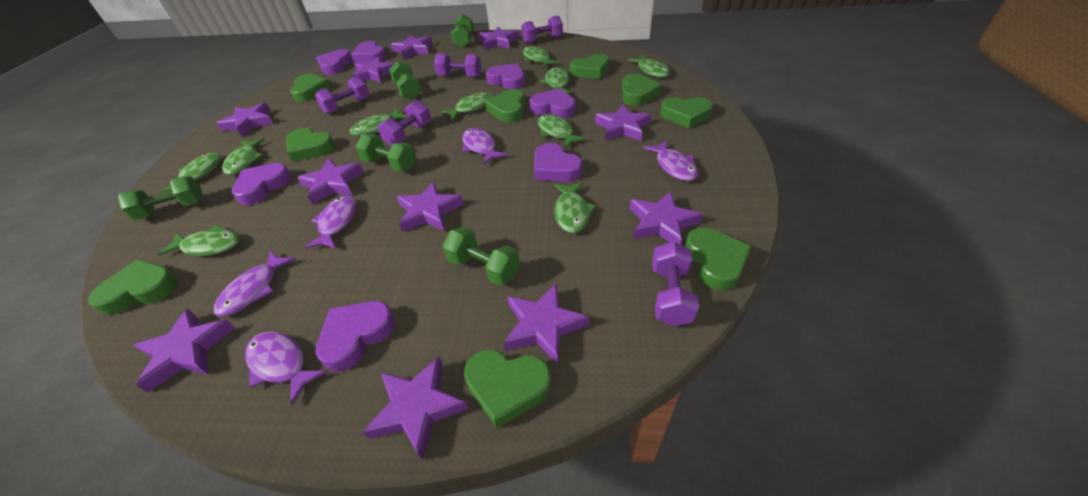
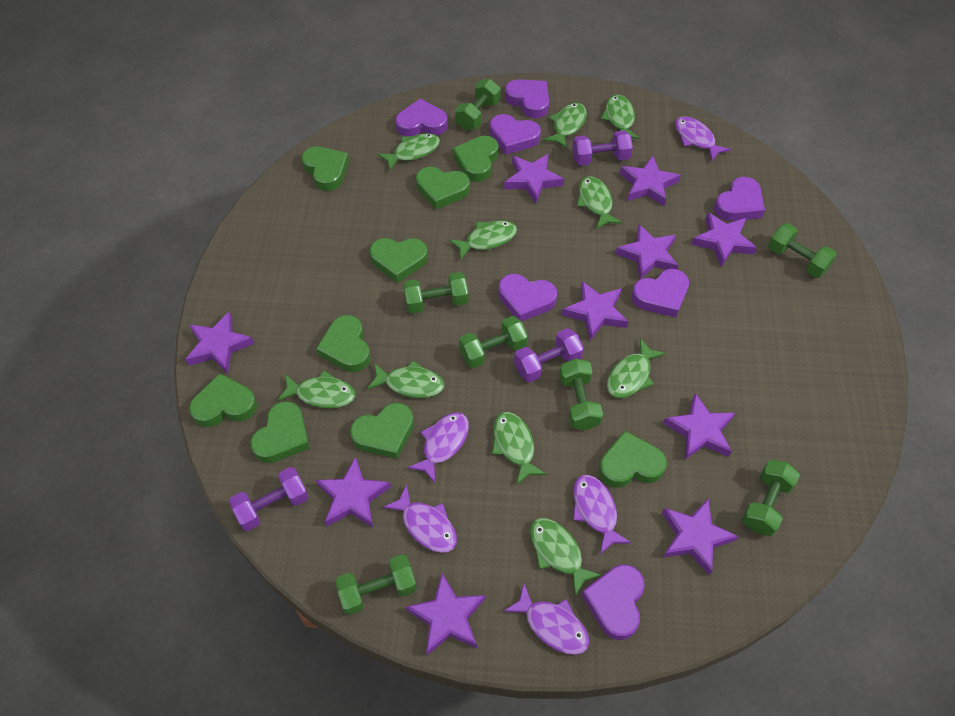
green dumbbell: 5 -> 7
purple dumbbell: 5 -> 3
purple star: 11 -> 10

